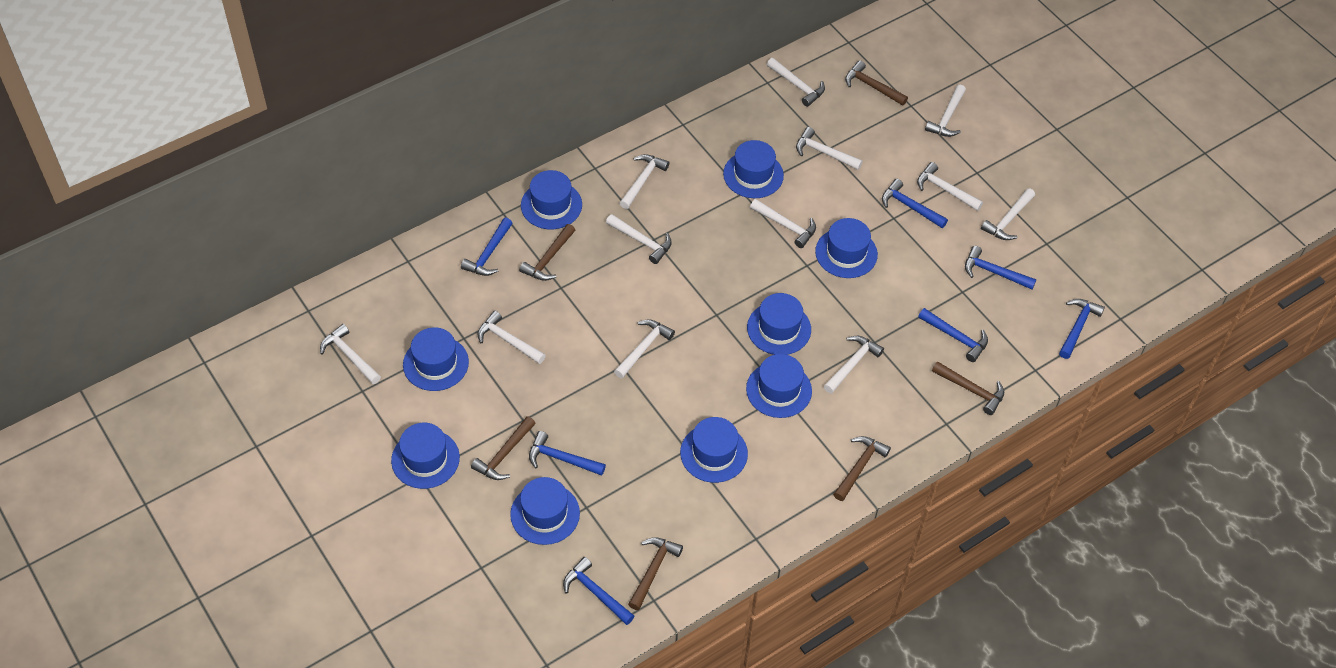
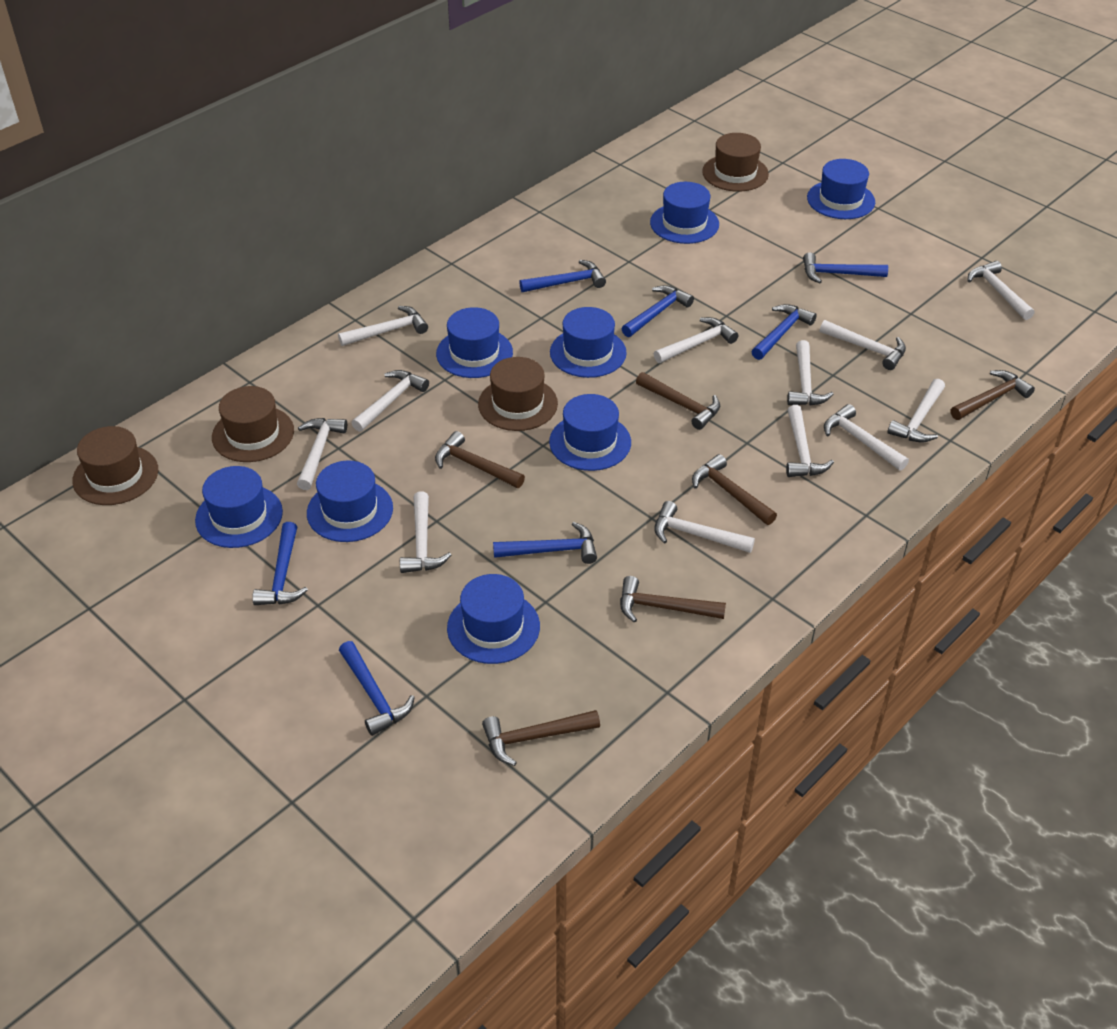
blue hat: 9 -> 8
brown hat: 0 -> 4

